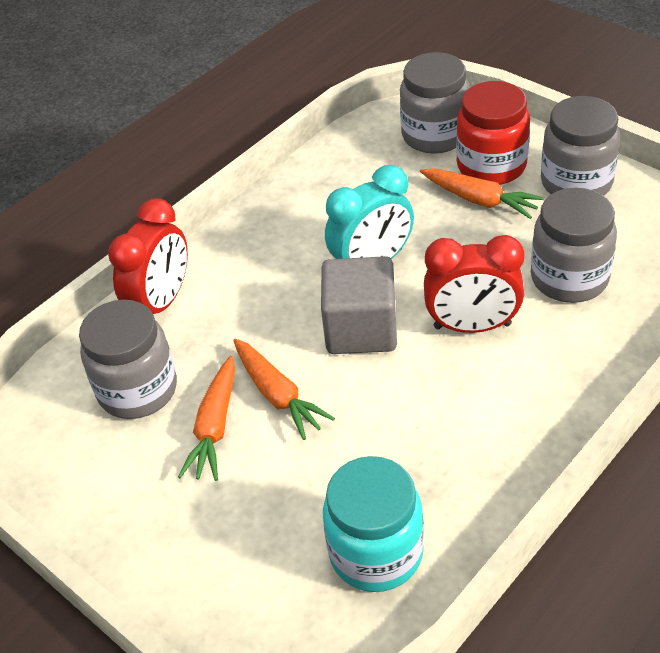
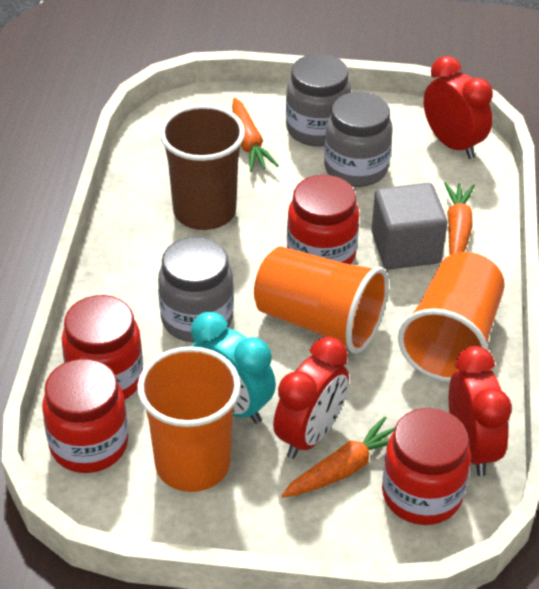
brown cup: 0 -> 1
grey jar: 4 -> 3
orange cup: 0 -> 3
red clock: 2 -> 3
red jar: 1 -> 4
turquoise jar: 1 -> 0

